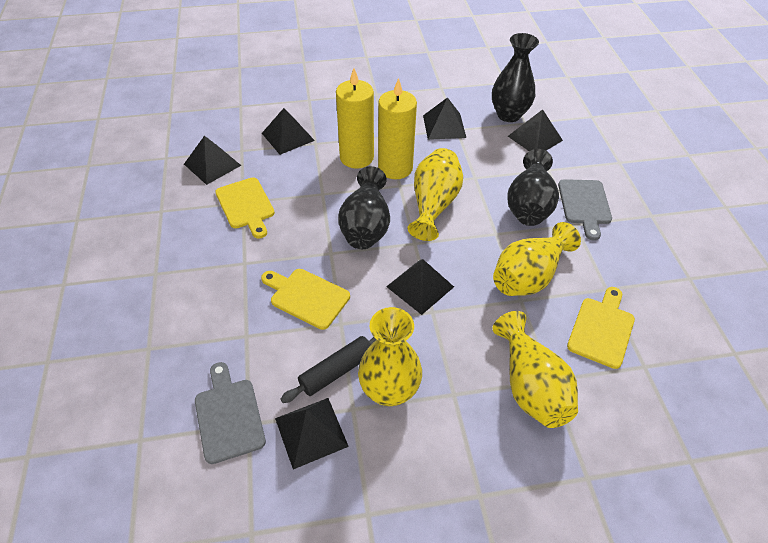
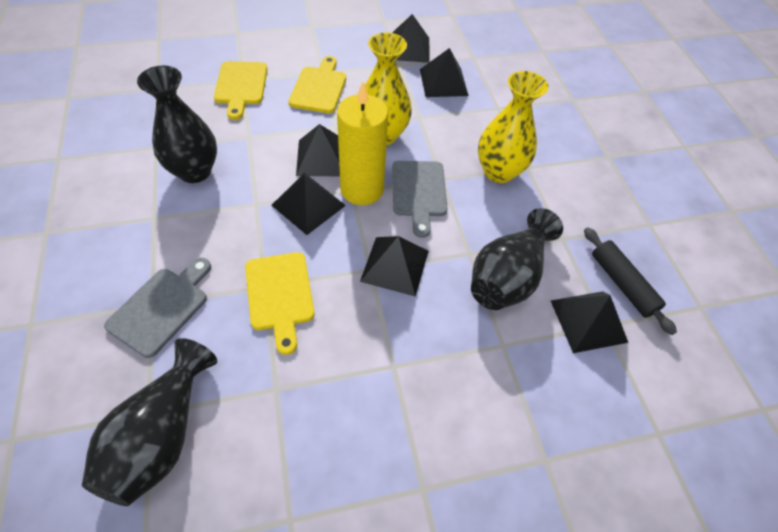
yellow candle: 2 -> 1
yellow vase: 4 -> 2

